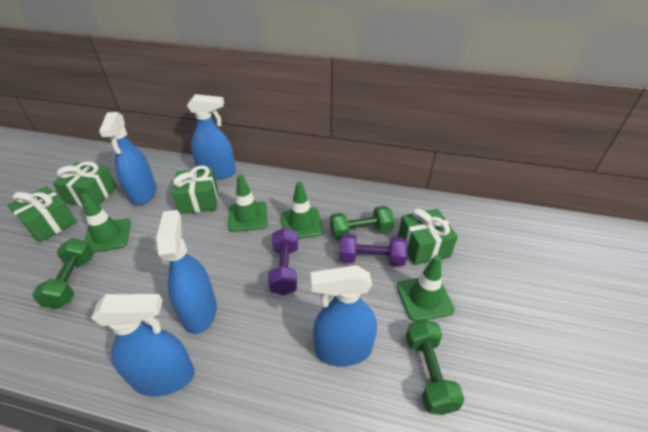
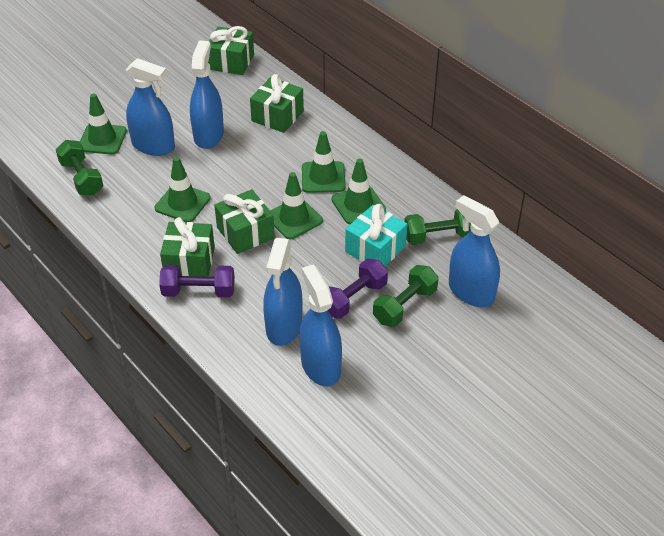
green traffic cone: 4 -> 5
turquoise gift: 0 -> 1

